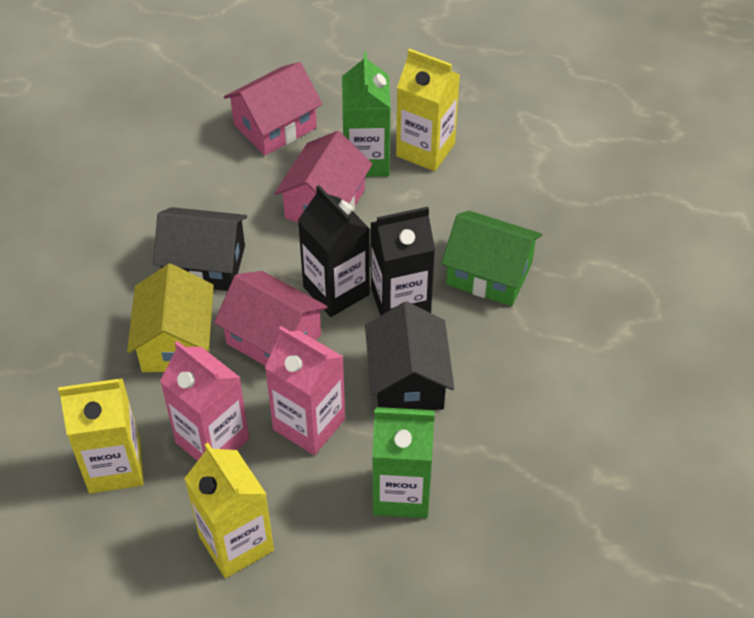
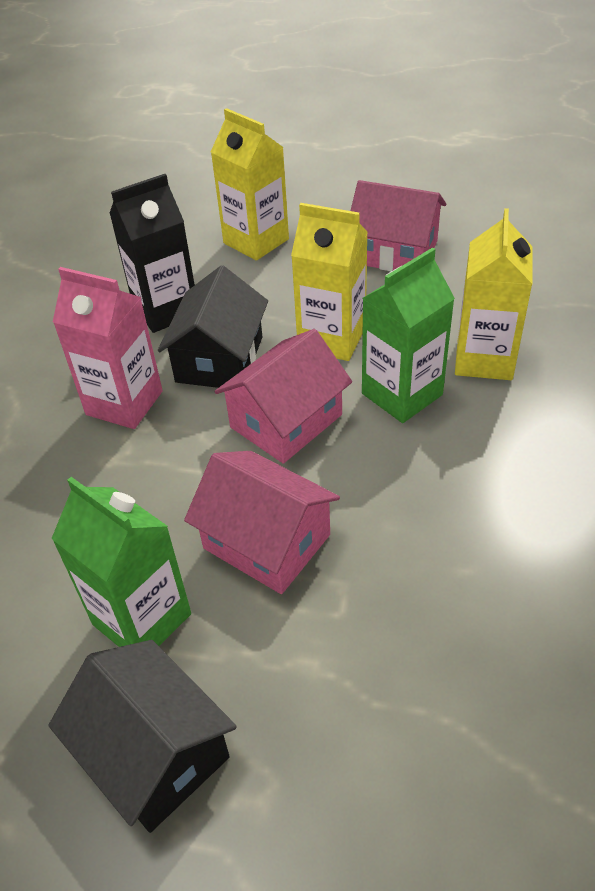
black carton: 2 -> 1
green house: 1 -> 0
pink carton: 2 -> 1
yellow house: 1 -> 0

